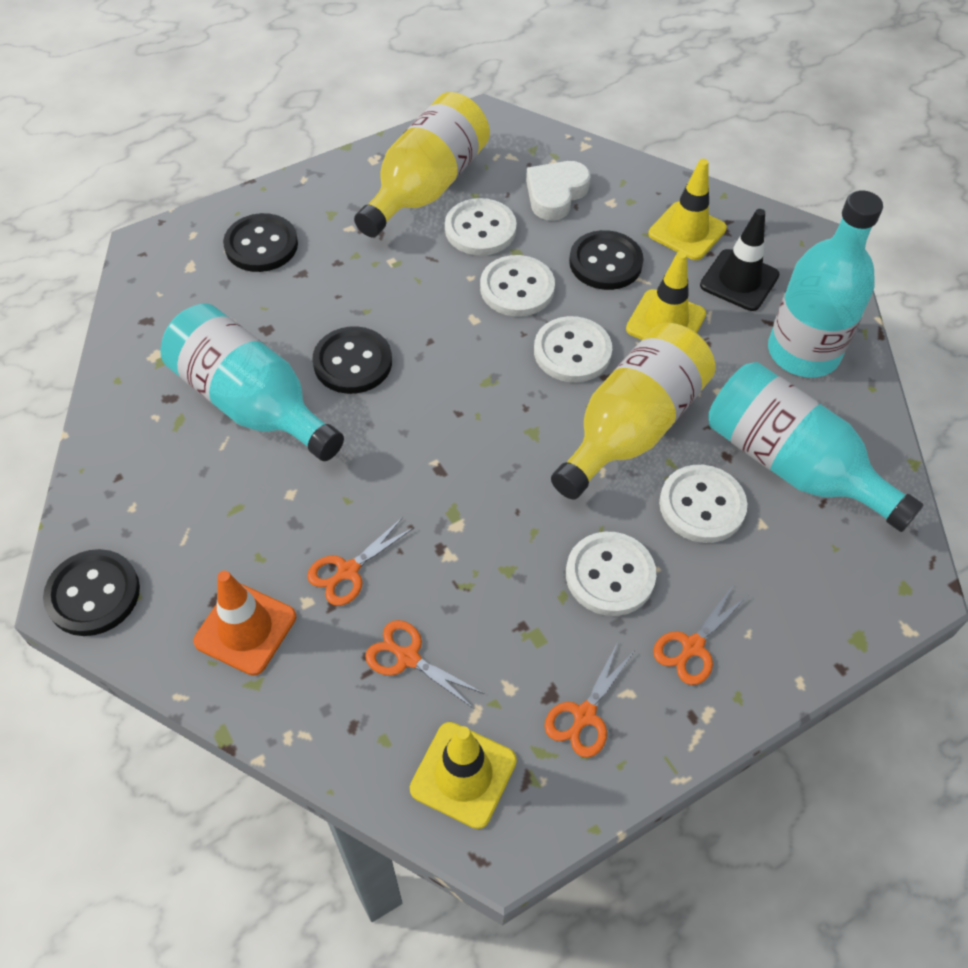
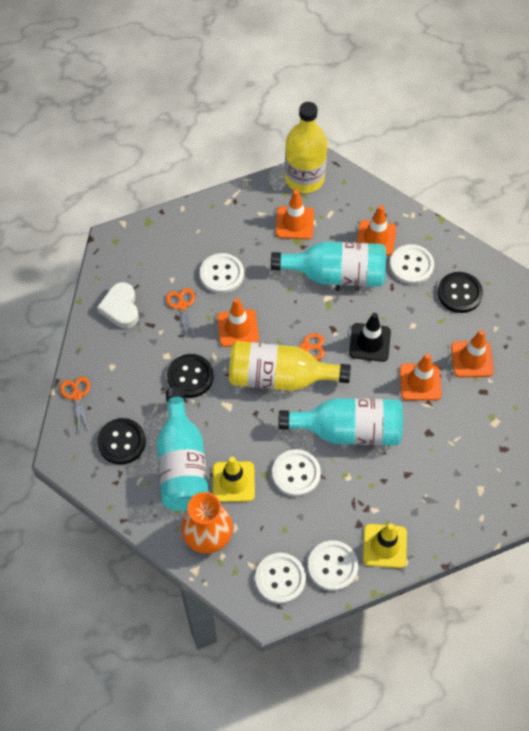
black button: 4 -> 3
orange scissors: 4 -> 3
orange traffic cone: 1 -> 5
orange vase: 0 -> 1
yellow traffic cone: 3 -> 2

